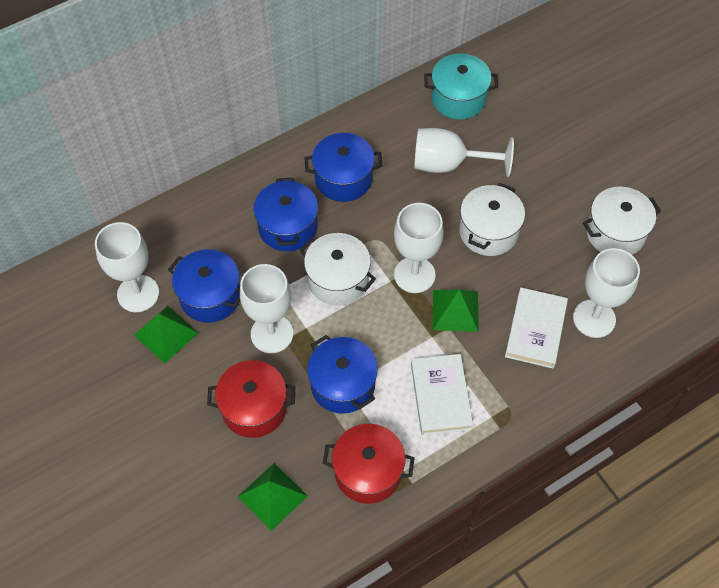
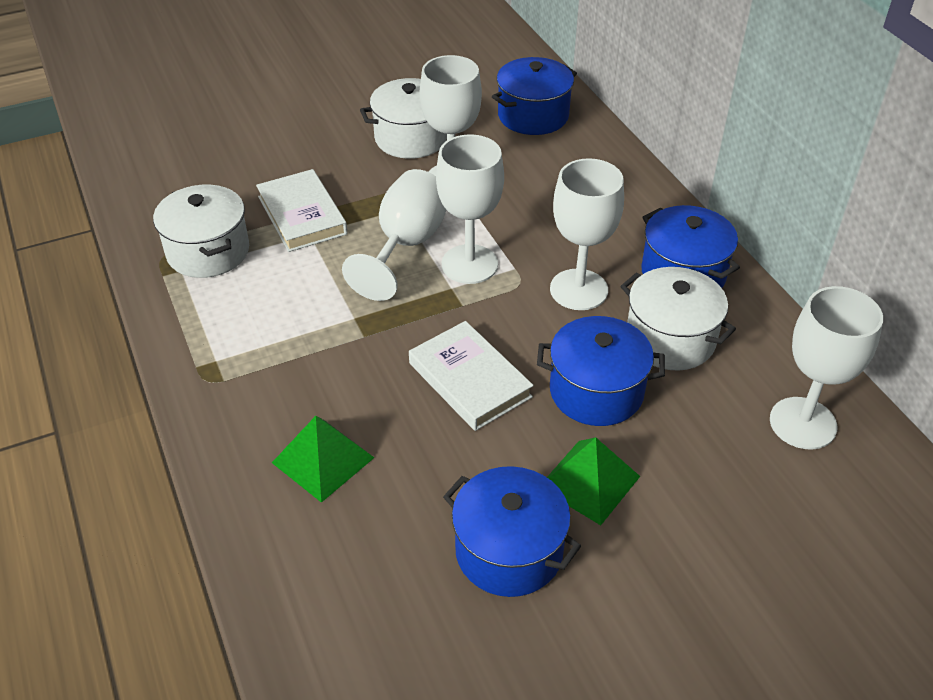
green pyramid: 3 -> 2
red pot: 2 -> 0
turquoise pot: 1 -> 0

